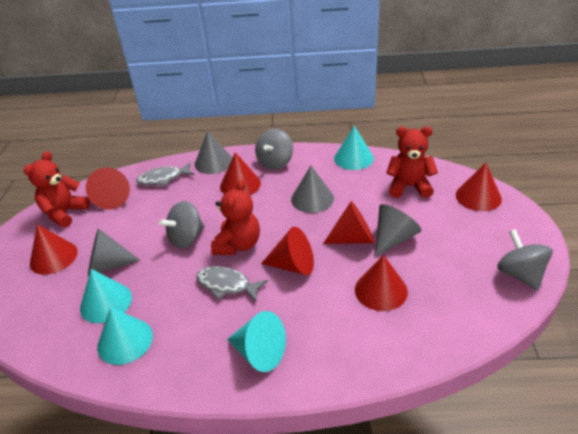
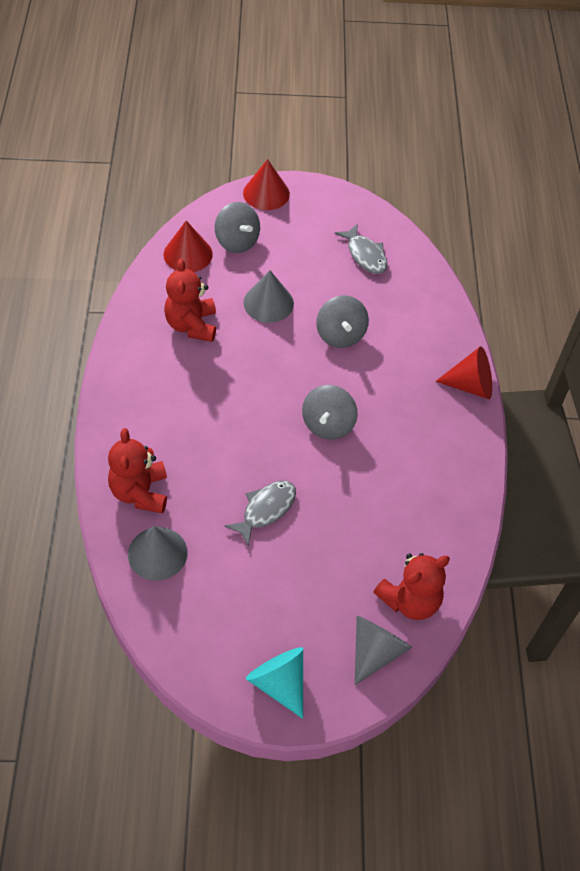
grey cone: 4 -> 3
red cone: 7 -> 3
turquoise cone: 4 -> 1

